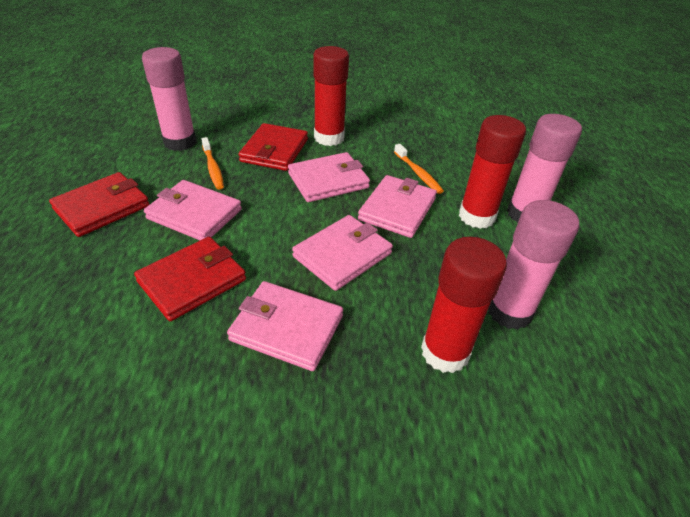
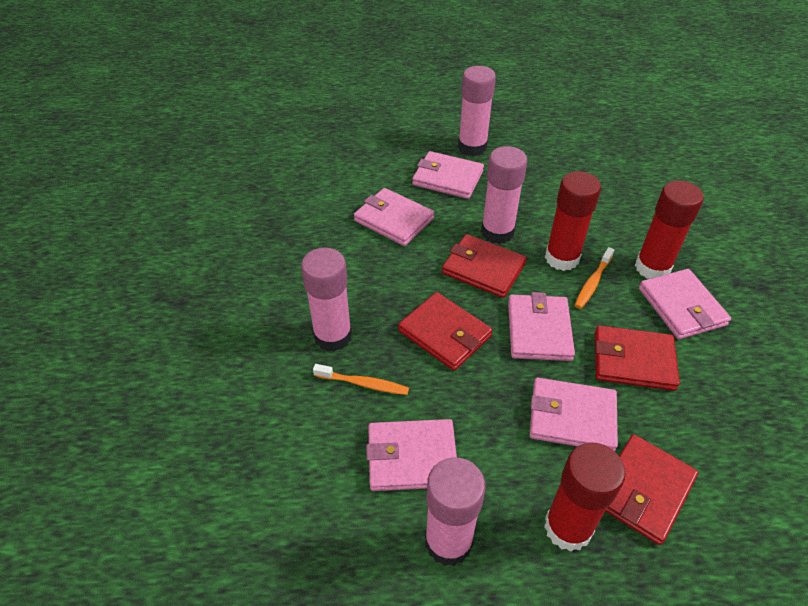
pink glue stick: 3 -> 4
pink wallet: 5 -> 6
red wallet: 3 -> 4

